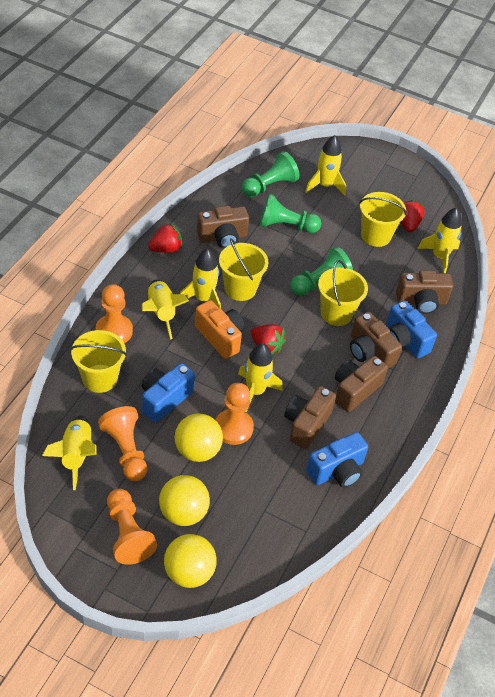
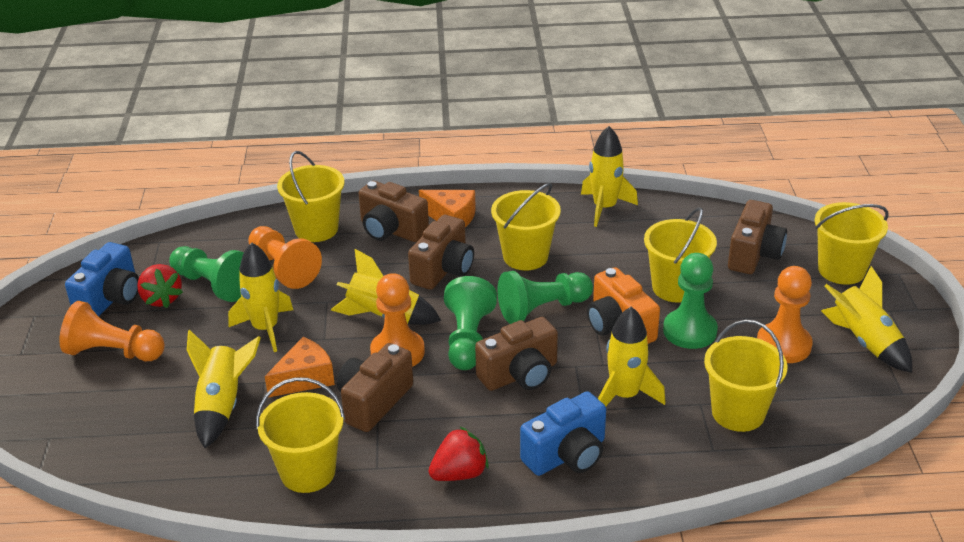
blue camera: 3 -> 2
green pawn: 3 -> 4
orange cheese: 0 -> 2
red strawberry: 3 -> 2
yellow ball: 3 -> 0
yellow bucket: 4 -> 6

